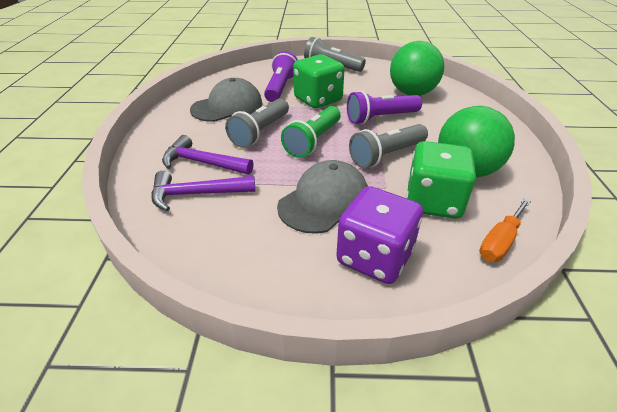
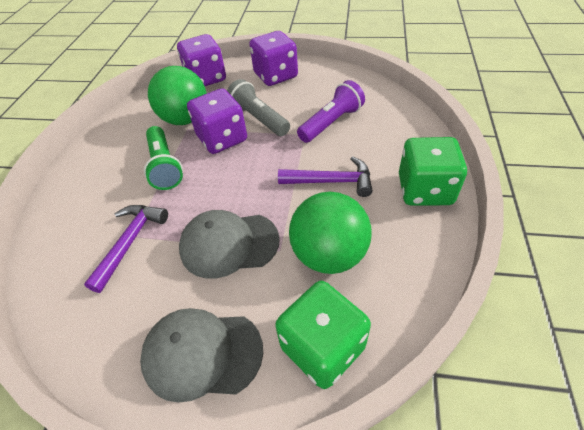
grey flashlight: 3 -> 1
orange screwdriver: 1 -> 0
purple dice: 1 -> 3
purple flashlight: 2 -> 1

